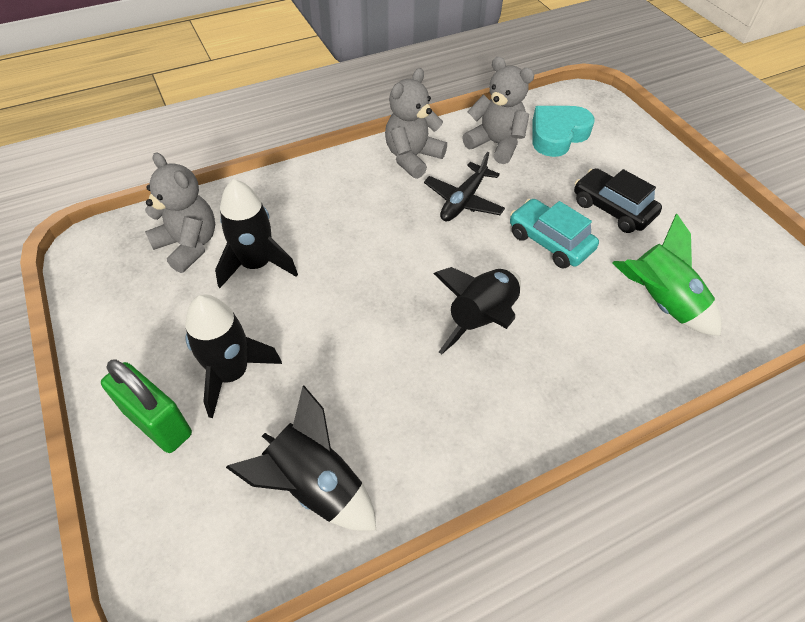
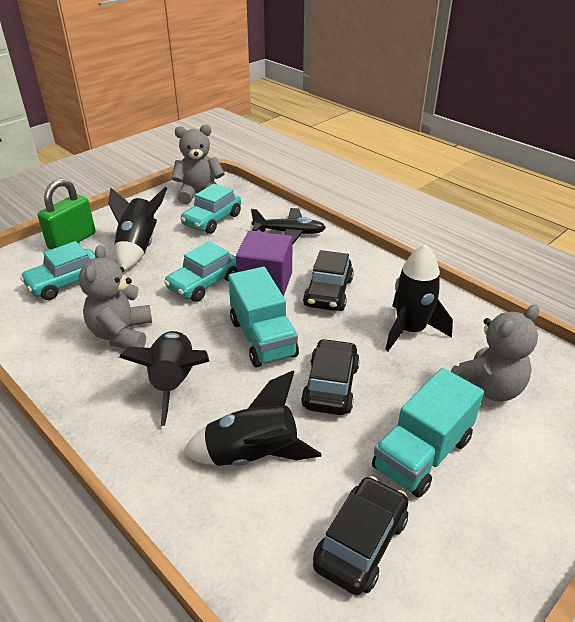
black car: 1 -> 3
green rocket: 1 -> 0
purple cube: 0 -> 1
turquoise car: 1 -> 3
turquoise heart: 1 -> 0
turquoise truck: 0 -> 2

